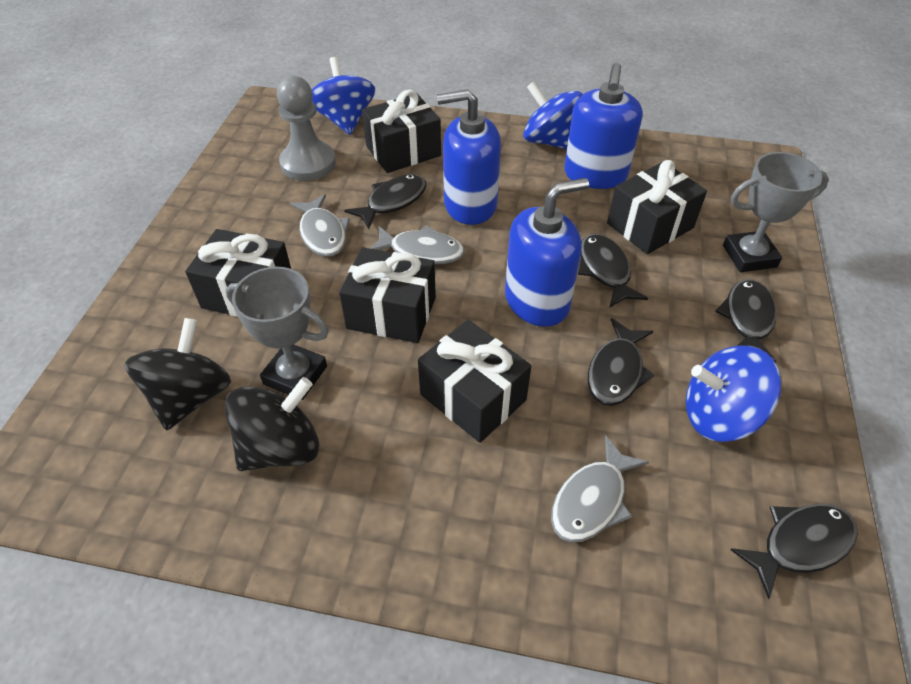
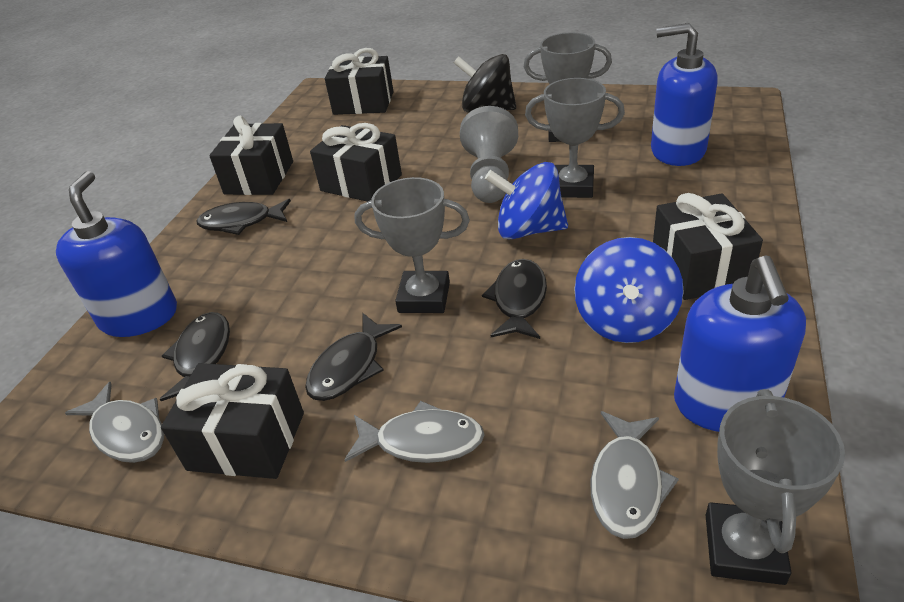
black fish: 5 -> 4
black spinning top: 2 -> 1
blue spinning top: 3 -> 2
grey trophy: 2 -> 4

